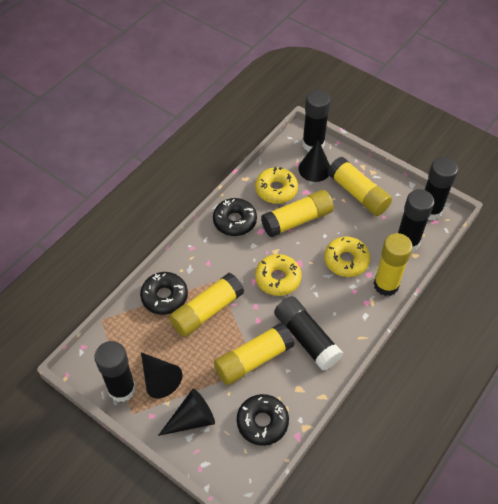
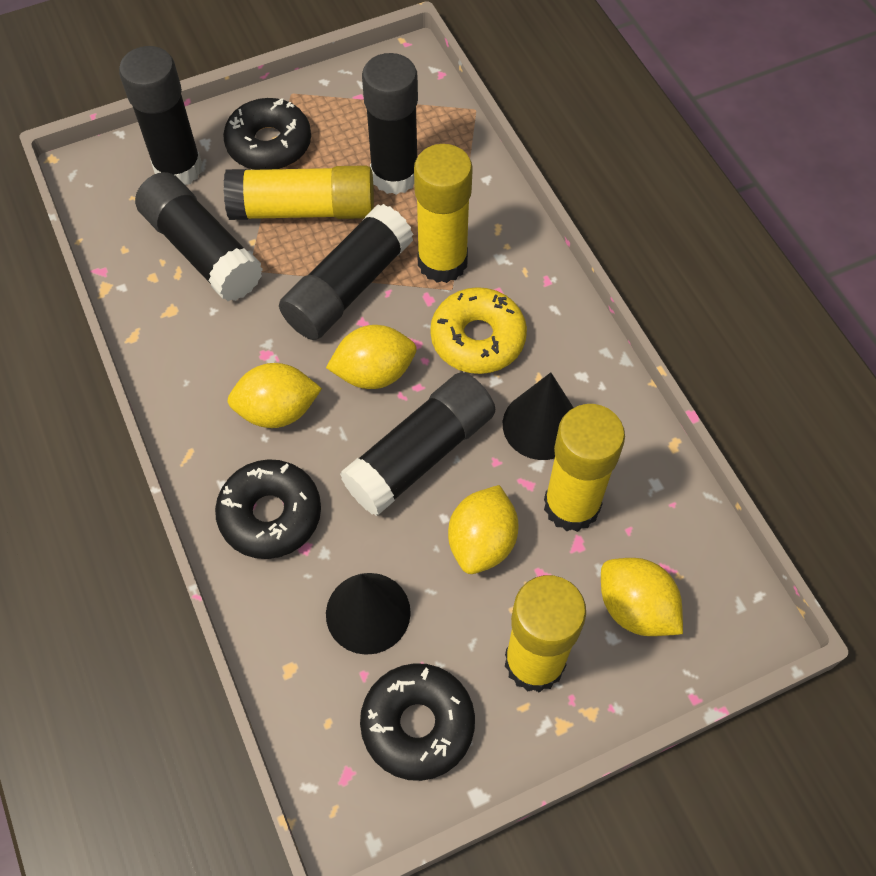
black cone: 3 -> 2
yellow donut: 3 -> 1
yellow glue stick: 5 -> 4
yellow lemon: 0 -> 4

